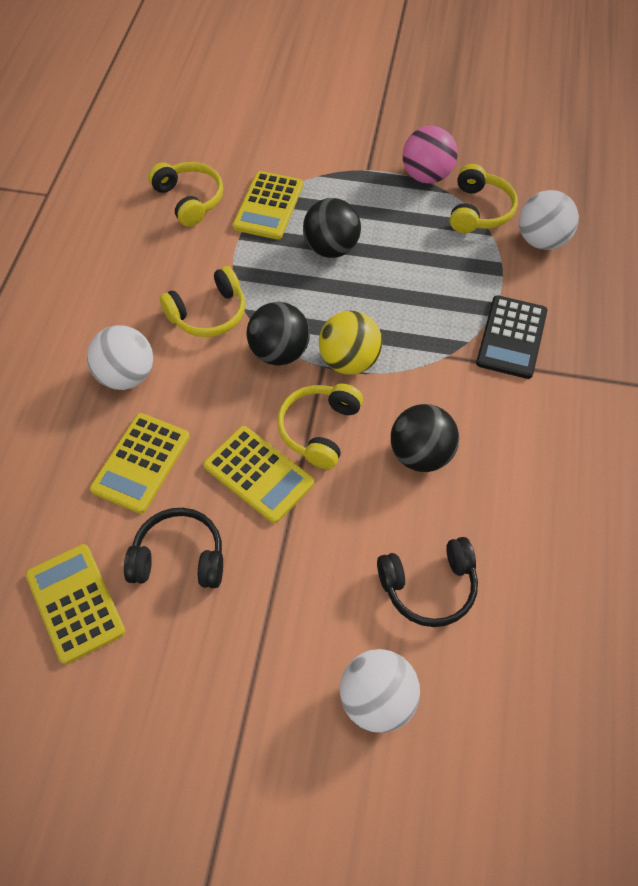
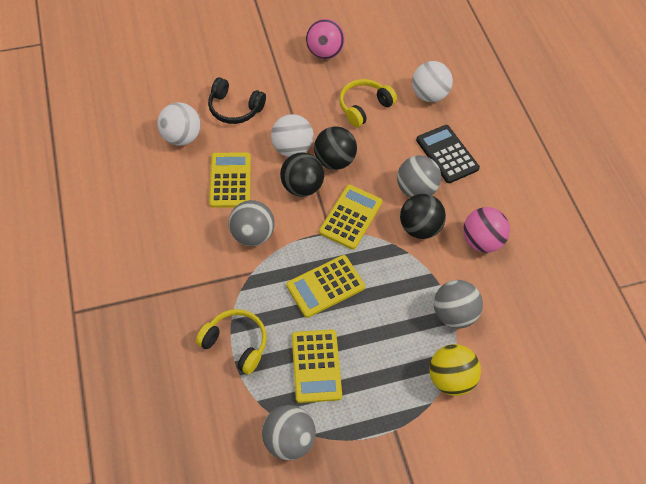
black headphones: 2 -> 1
grey ball: 0 -> 4
pink ball: 1 -> 2
yellow headphones: 4 -> 2

